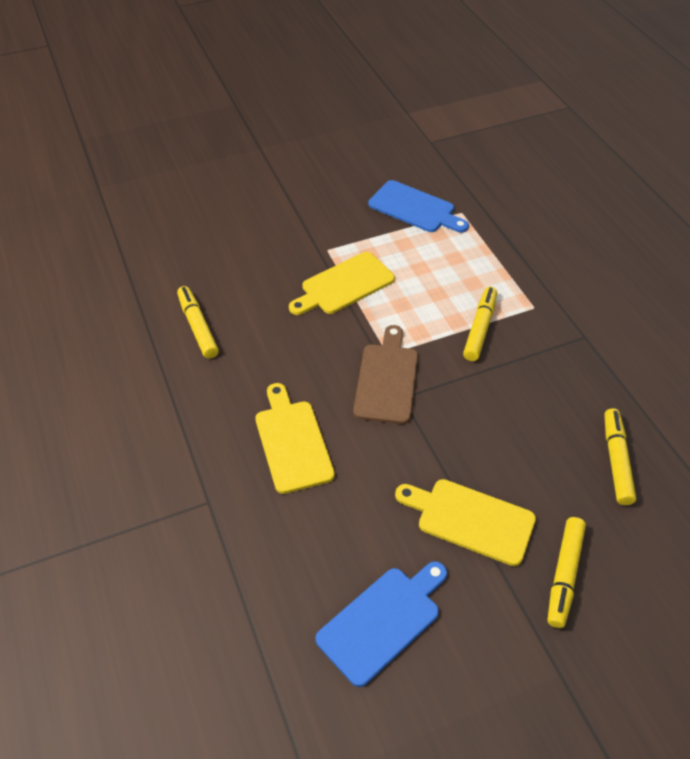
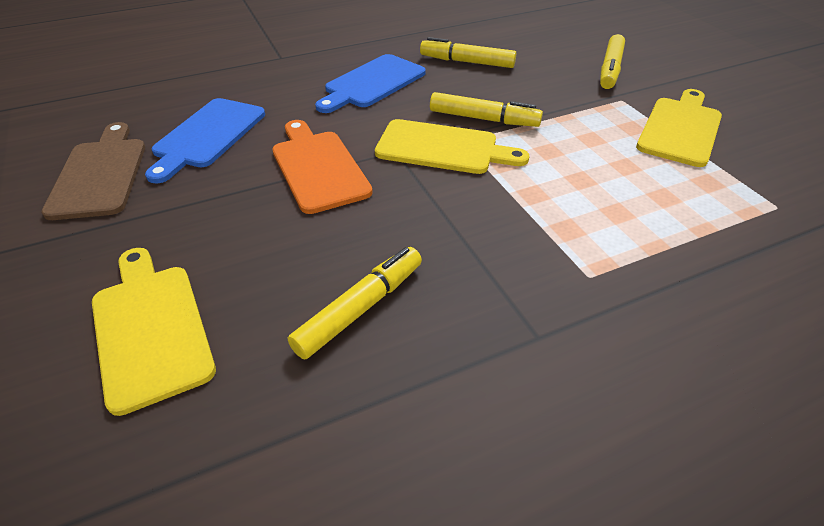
orange cutting board: 0 -> 1

